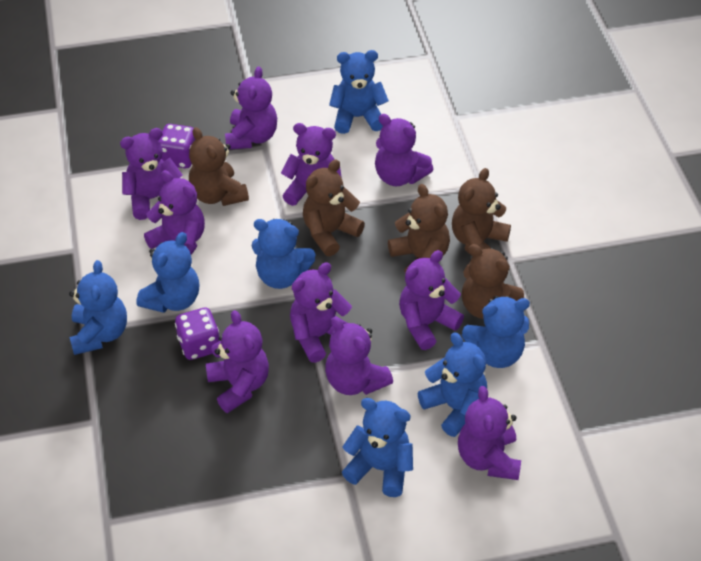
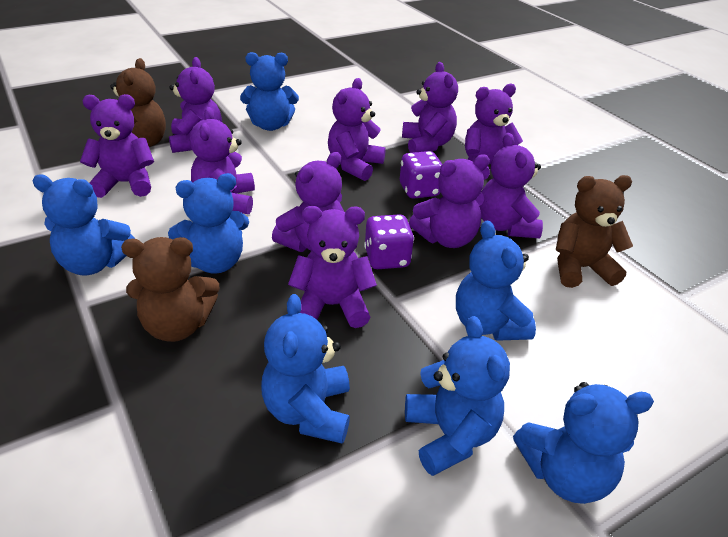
brown teddy bear: 5 -> 3

